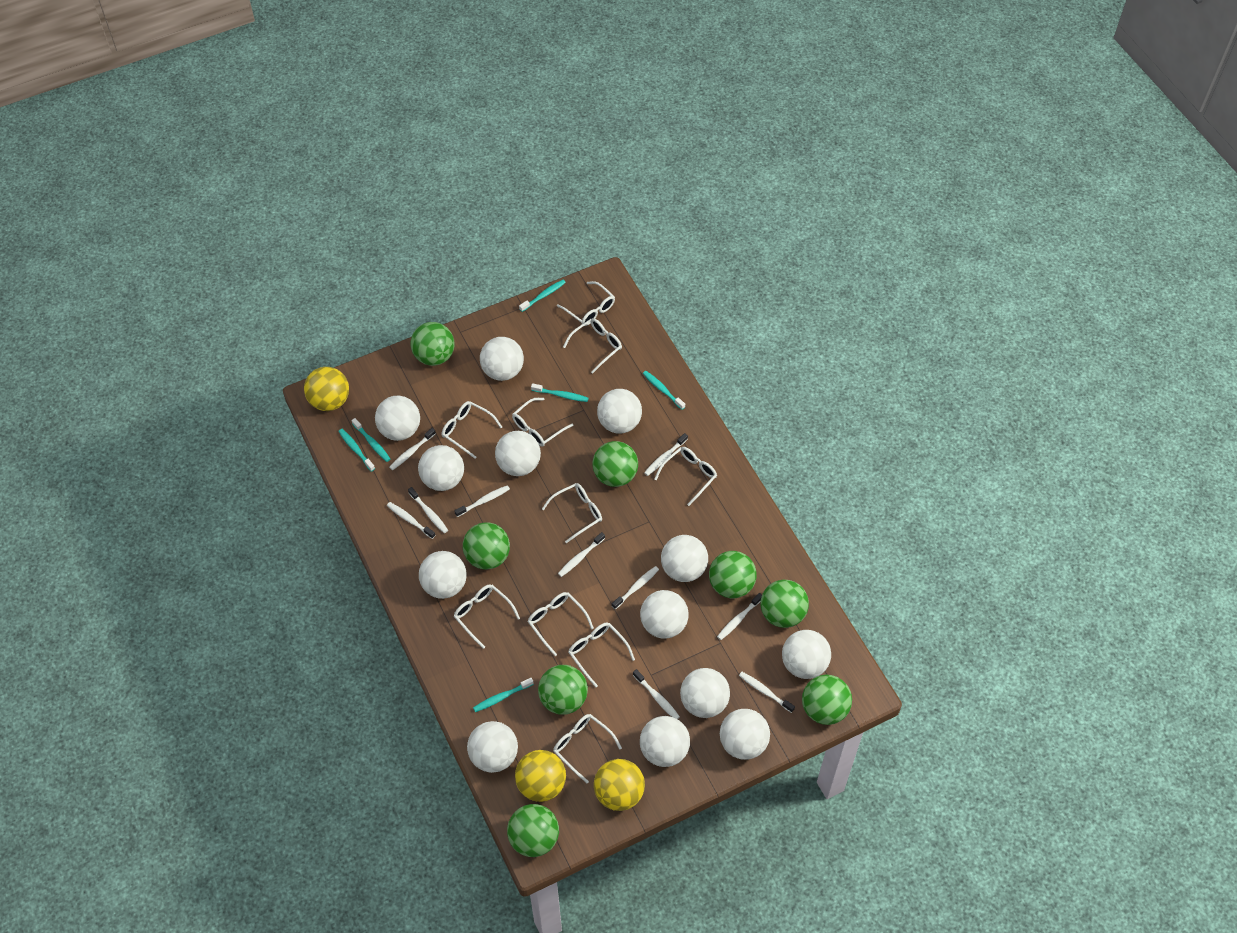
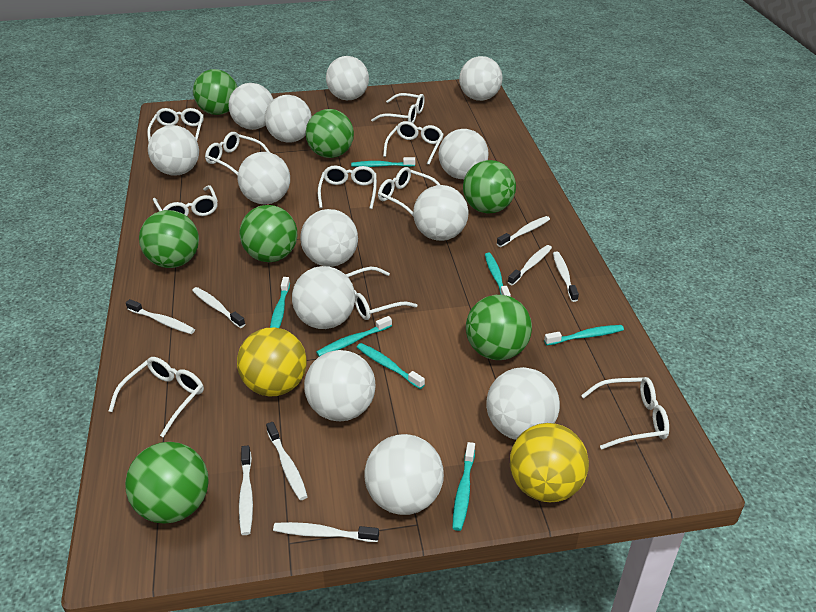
green ball: 8 -> 7
turquoise toothbrush: 6 -> 7
white toothbrush: 10 -> 8
yellow ball: 3 -> 2

